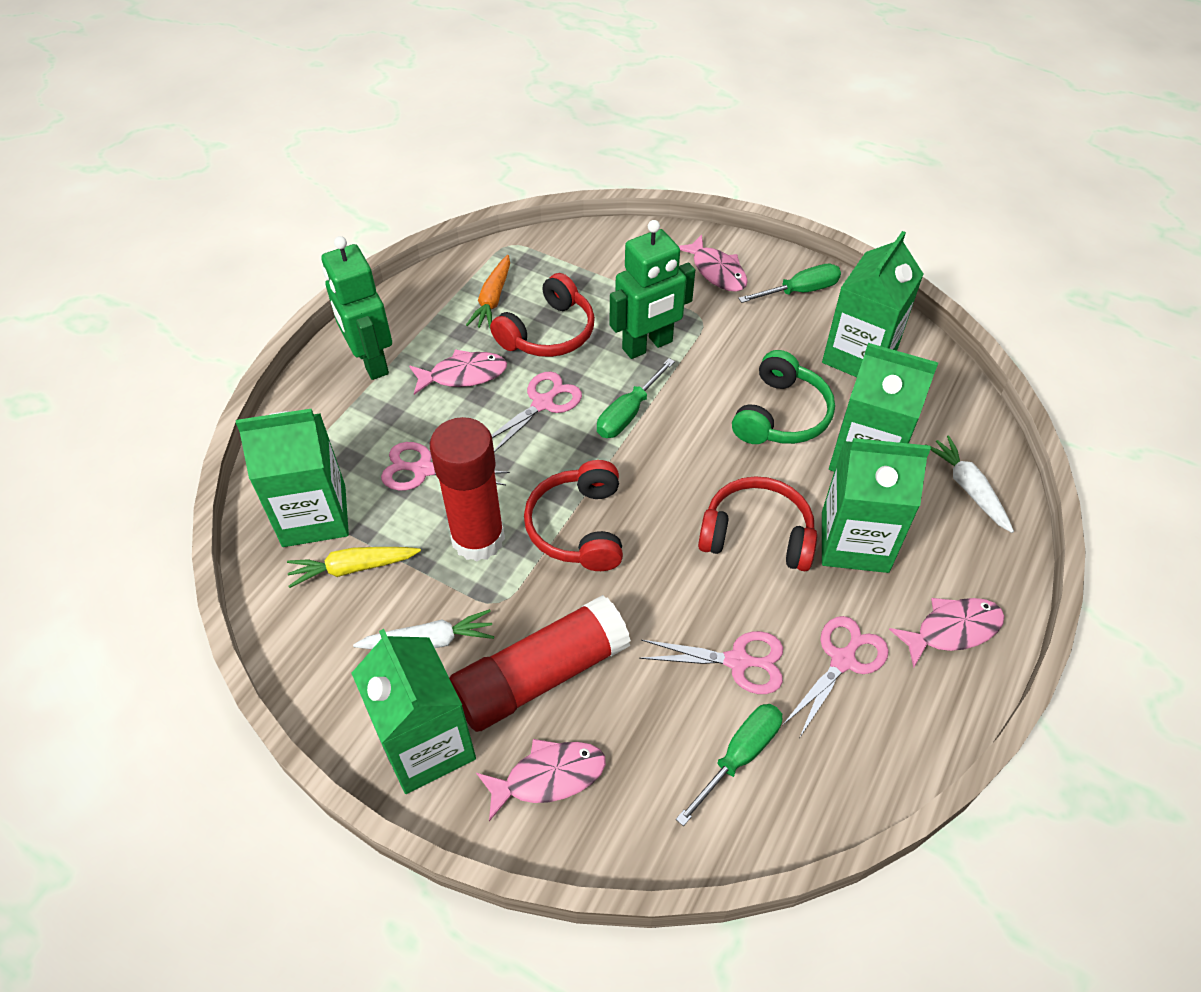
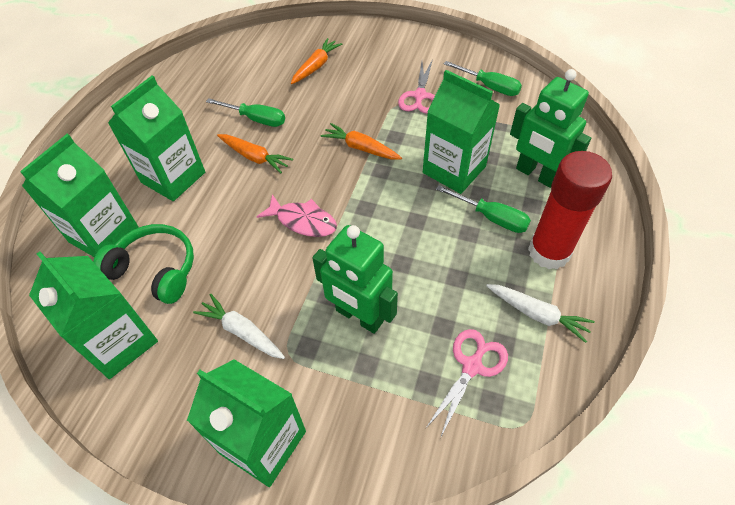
orange carrot: 1 -> 3
pink fish: 4 -> 1
pink scissors: 4 -> 2
red glue stick: 2 -> 1
red headphones: 3 -> 0
yellow carrot: 1 -> 0

